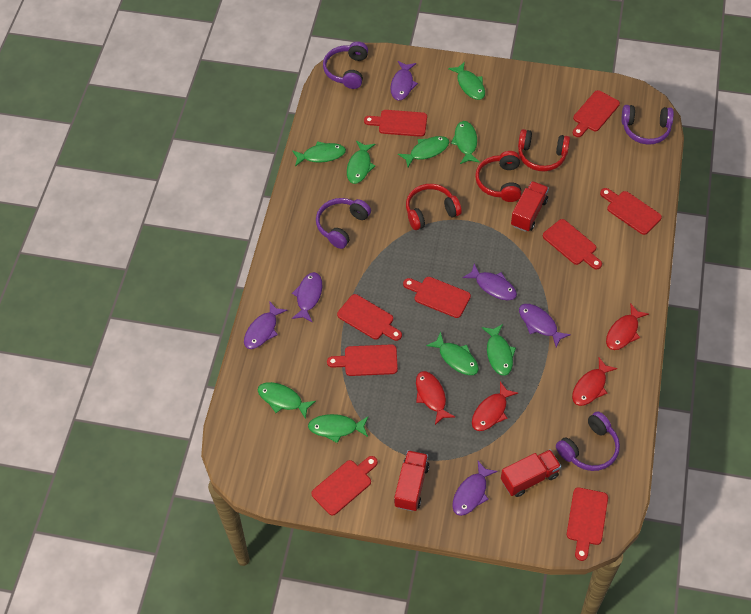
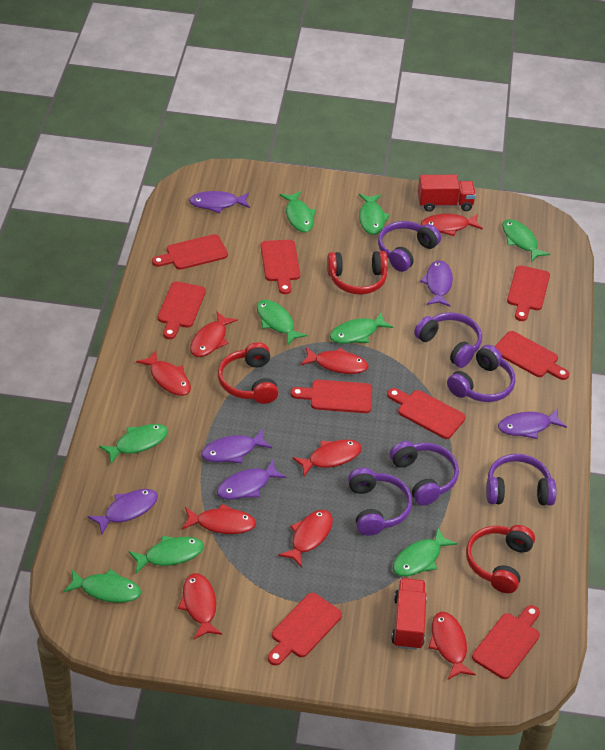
purple headphones: 4 -> 6
red fish: 4 -> 9
red truck: 3 -> 2

